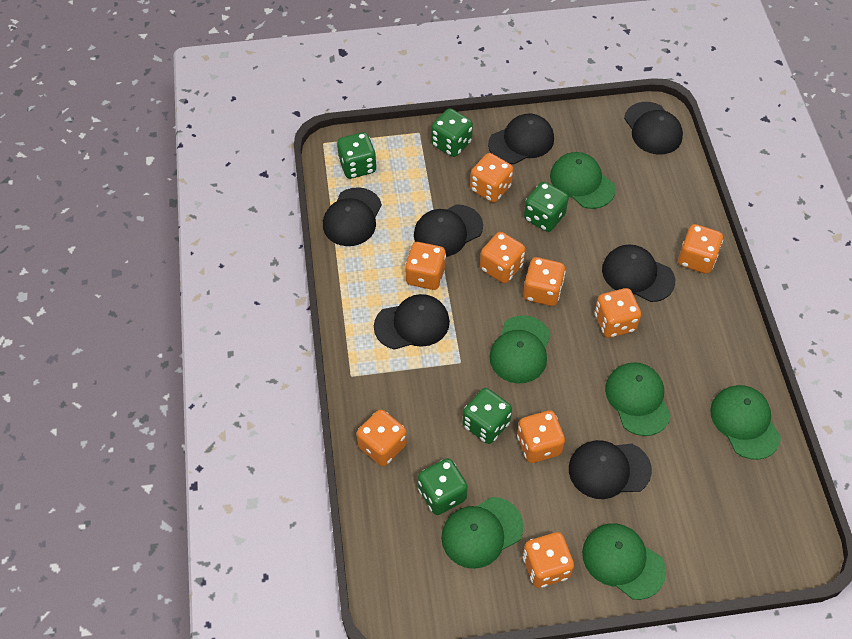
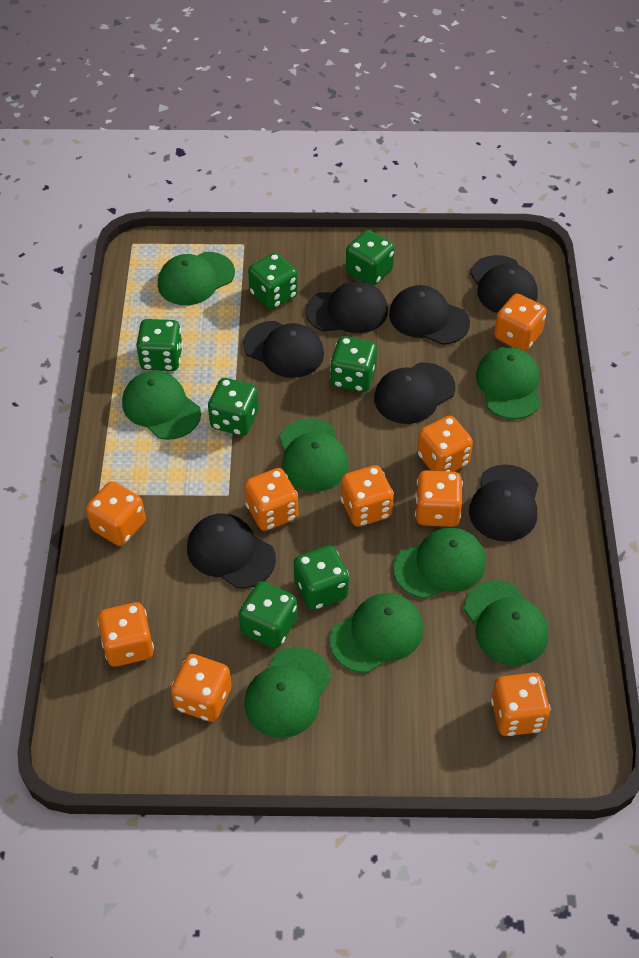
green cap: 6 -> 8
green dice: 5 -> 7

